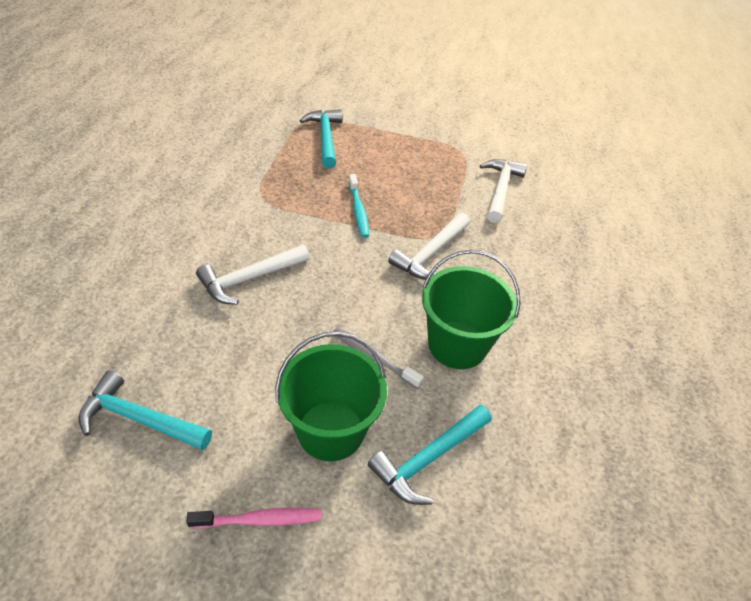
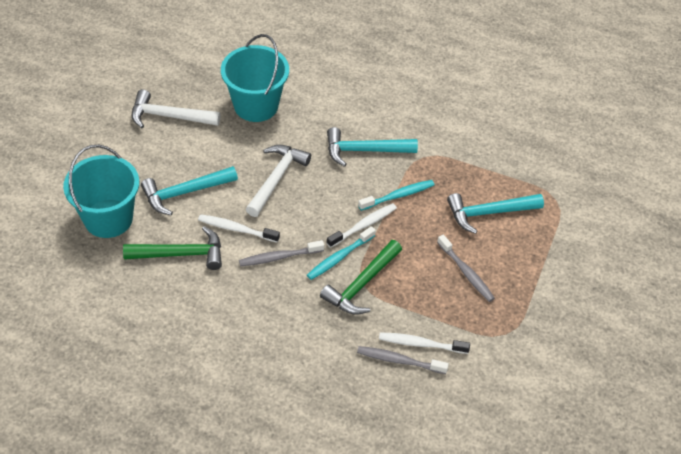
green bucket: 2 -> 0
green hammer: 0 -> 2
grey toothbrush: 1 -> 3
pink toothbrush: 1 -> 0
turquoise bucket: 0 -> 2
turquoise toothbrush: 1 -> 2
white hammer: 3 -> 2
white toothbrush: 0 -> 3

